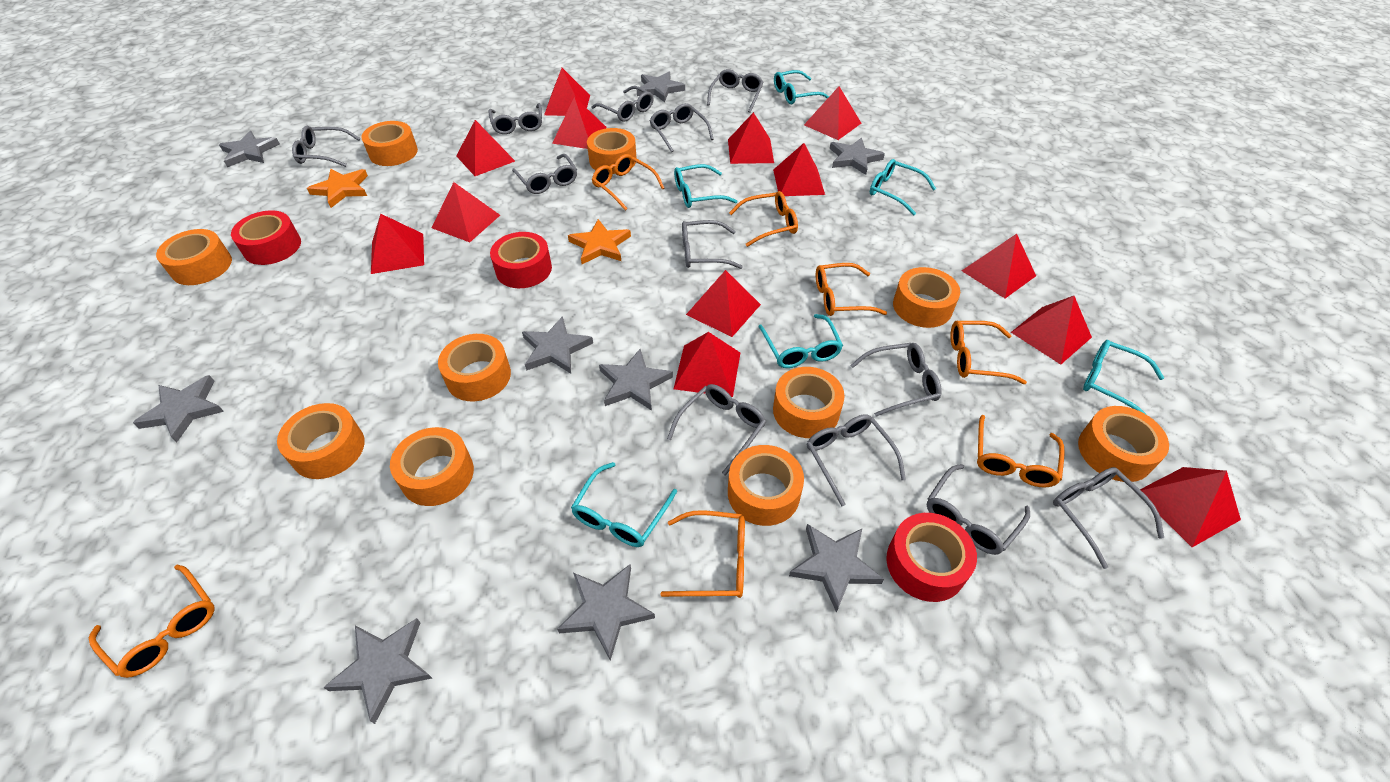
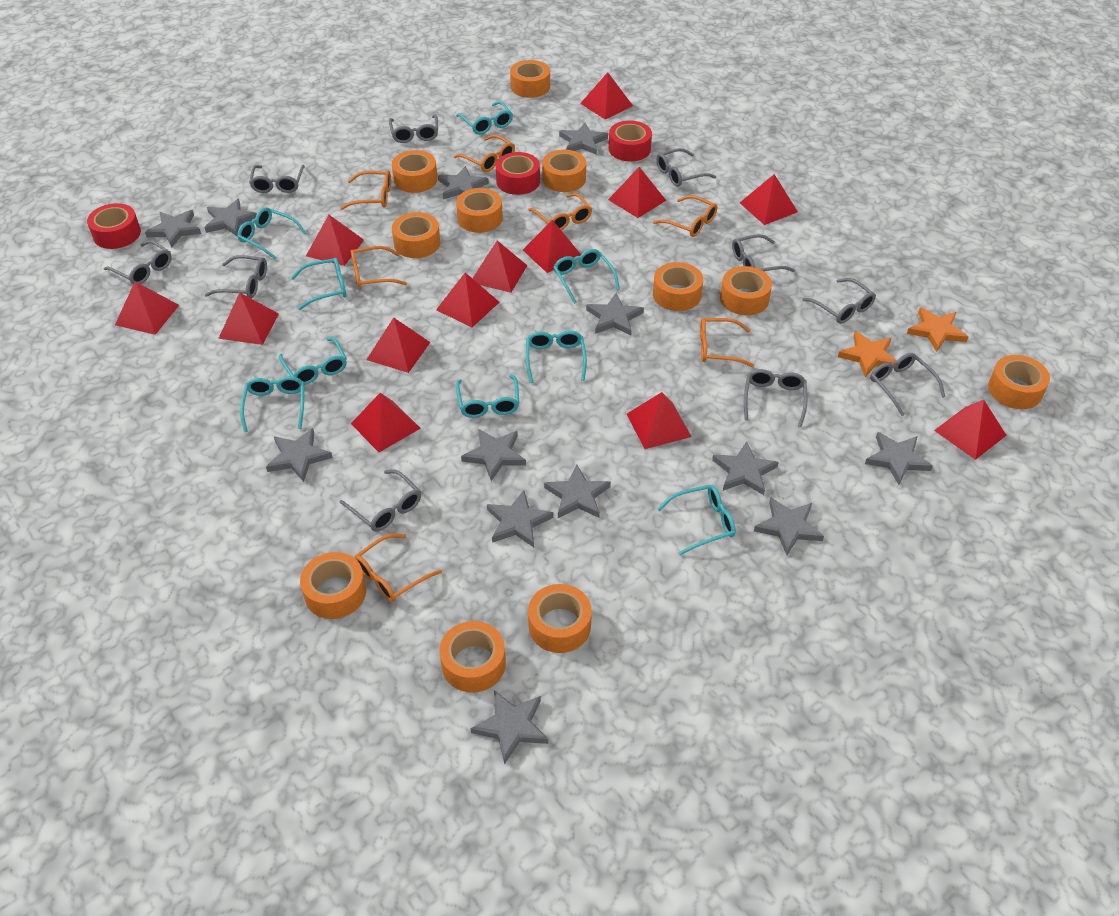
grey glasses: 12 -> 10
grey star: 9 -> 13
orange tape: 10 -> 11
turquoise glasses: 6 -> 9

